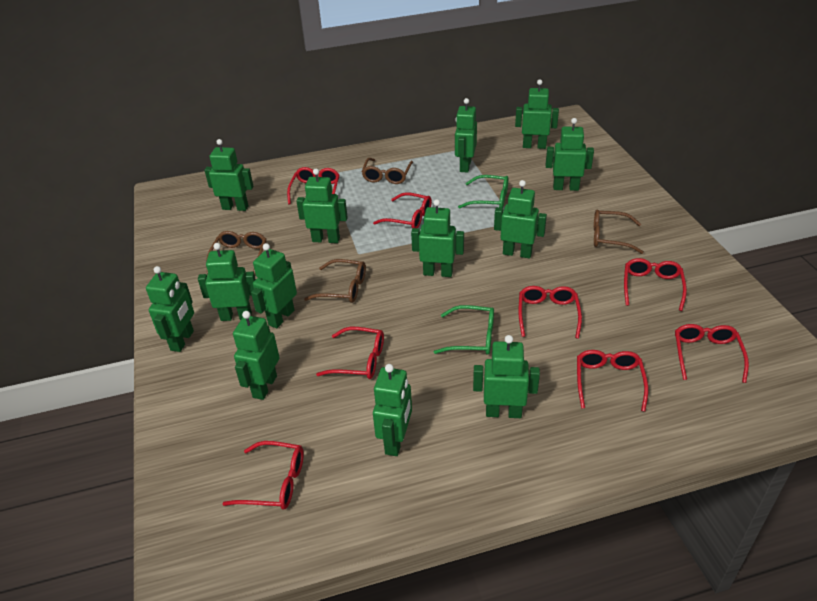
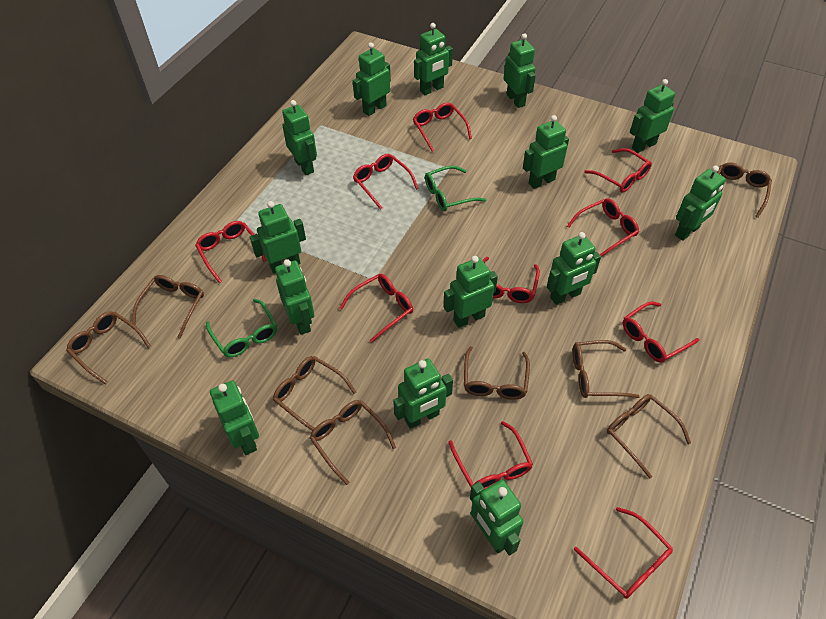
brown glasses: 4 -> 8
green robot: 13 -> 14
red glasses: 8 -> 10

